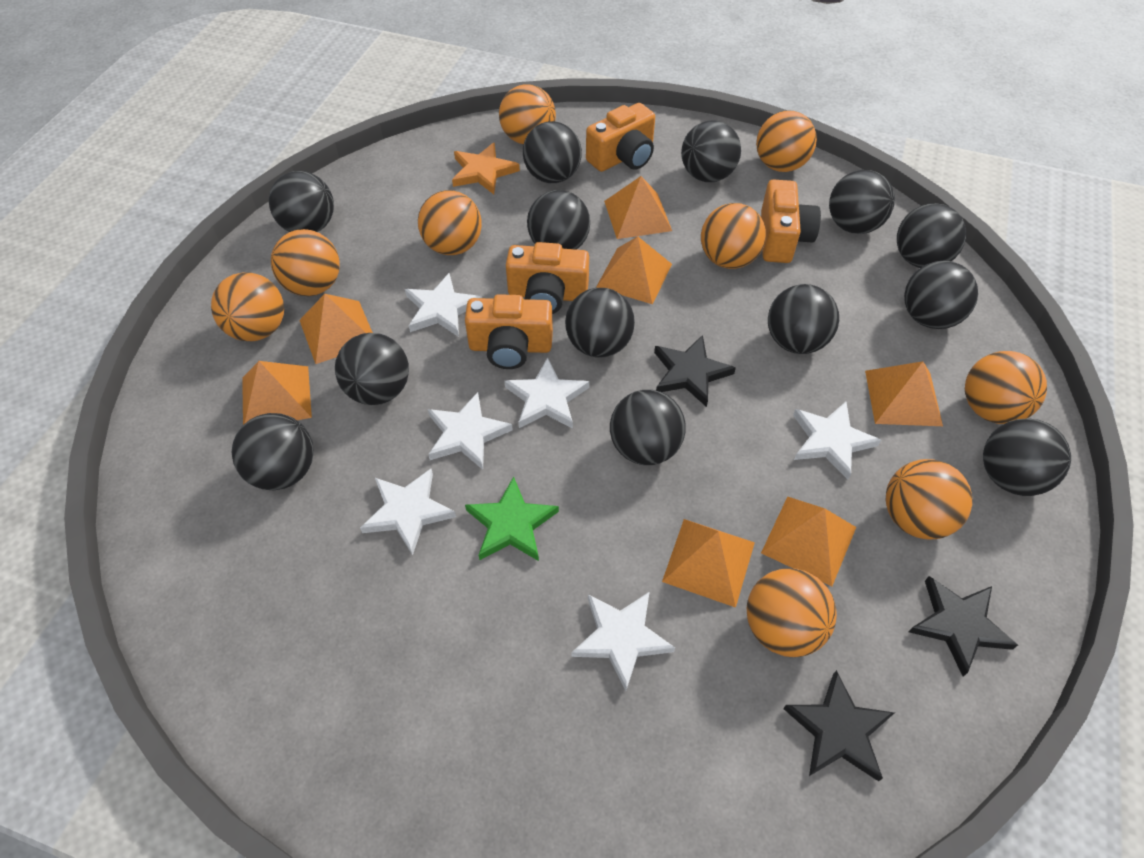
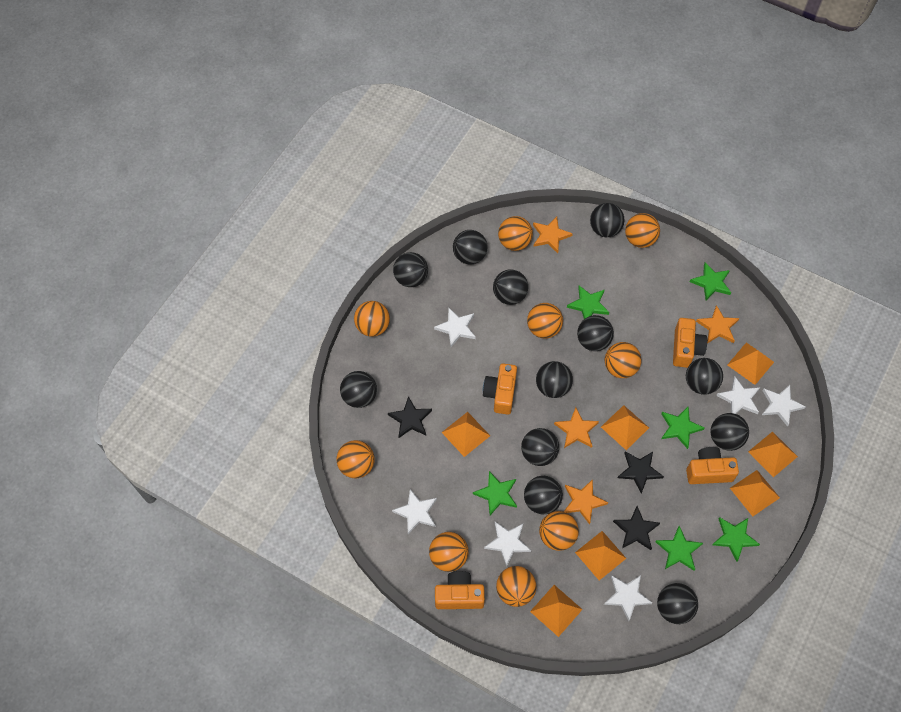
black ball: 13 -> 12
green star: 1 -> 6
orange star: 1 -> 4

